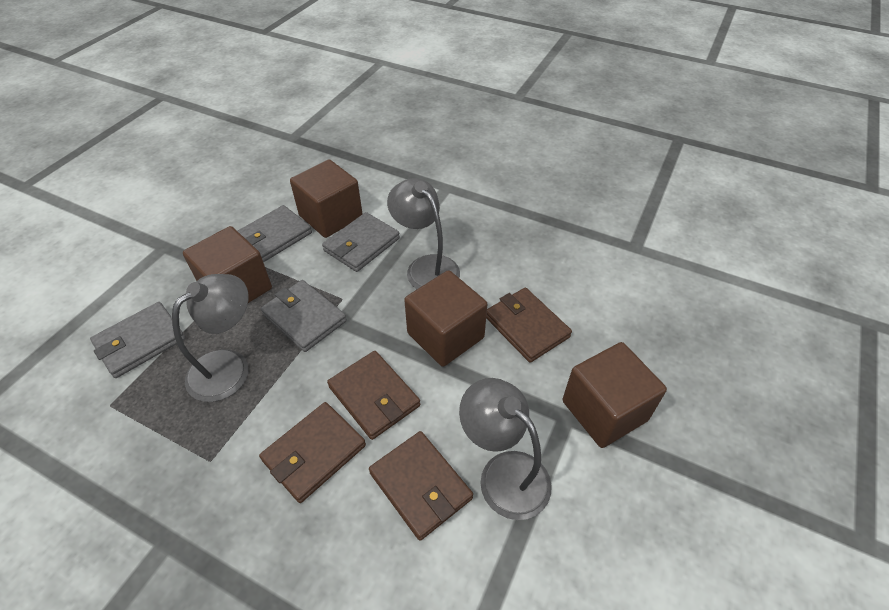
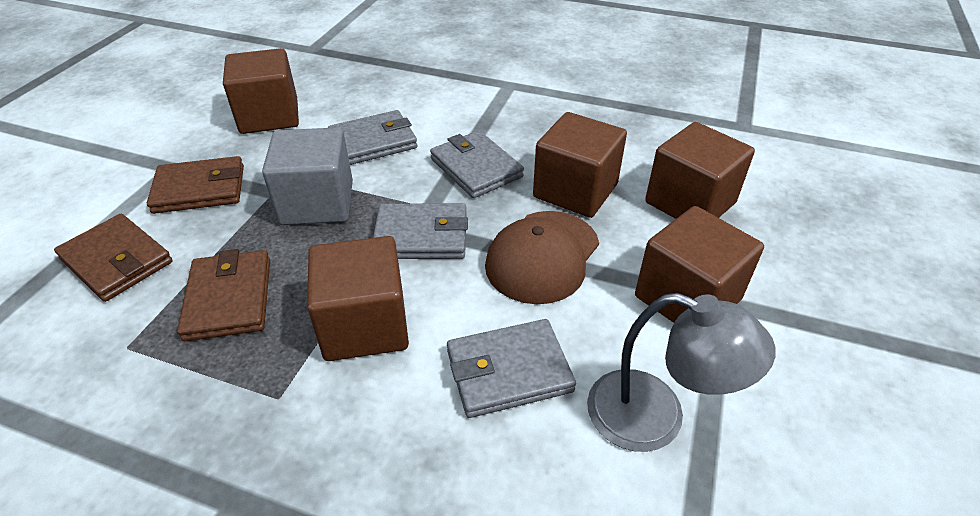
brown cap: 0 -> 1
brown cube: 4 -> 5
brown wallet: 4 -> 3
grey cube: 0 -> 1
grey lamp: 3 -> 1

